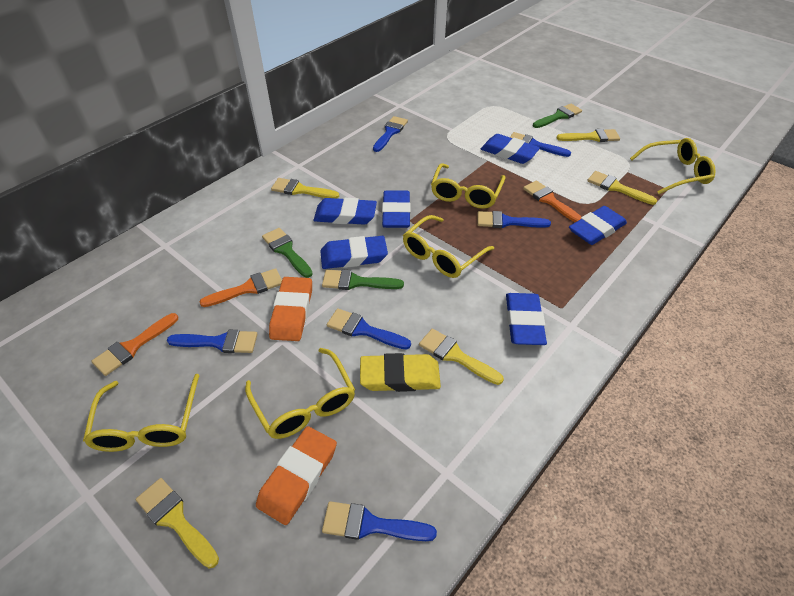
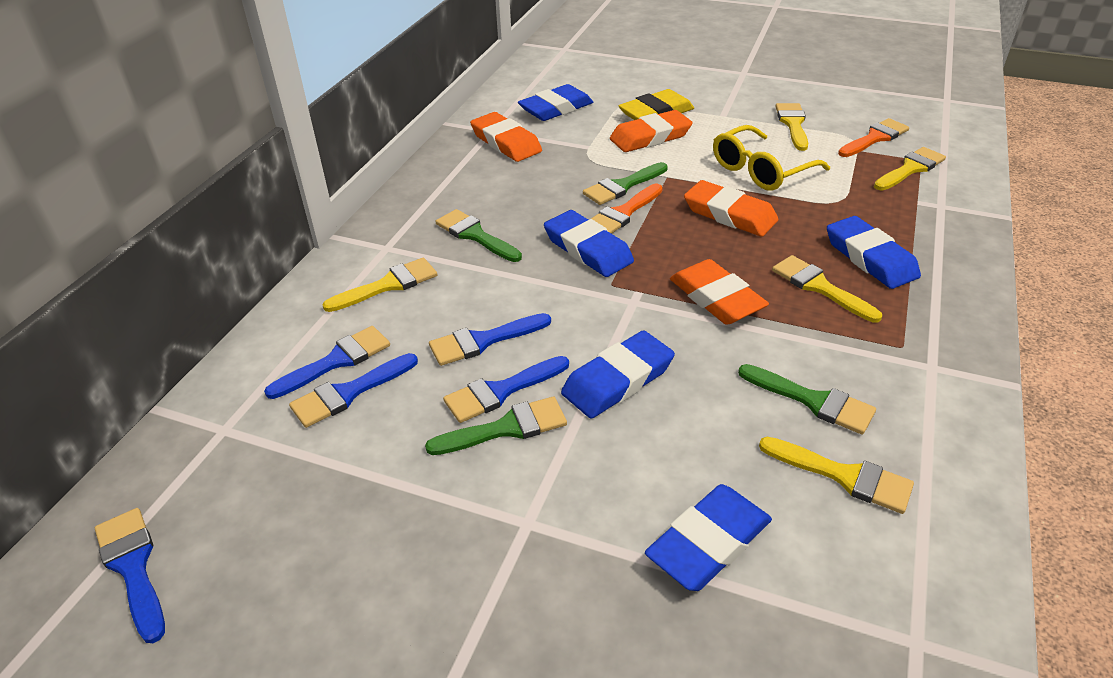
blue brush: 6 -> 5
blue eraser: 6 -> 5
green brush: 3 -> 4
orange brush: 3 -> 2
orange eraser: 2 -> 4
yellow glasses: 5 -> 1

